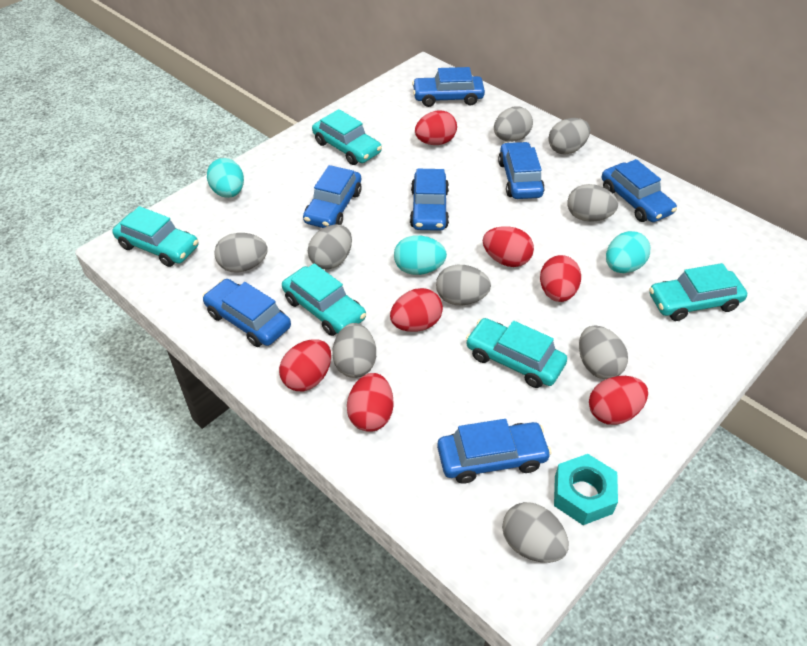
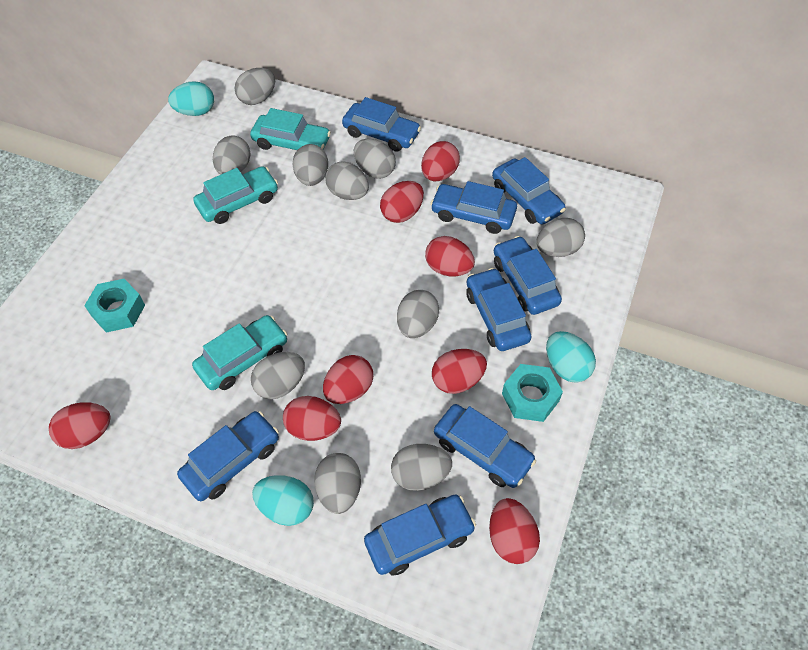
blue car: 7 -> 8
grey egg: 9 -> 10
red egg: 7 -> 8
turquoise car: 5 -> 3
turquoise nut: 1 -> 2

